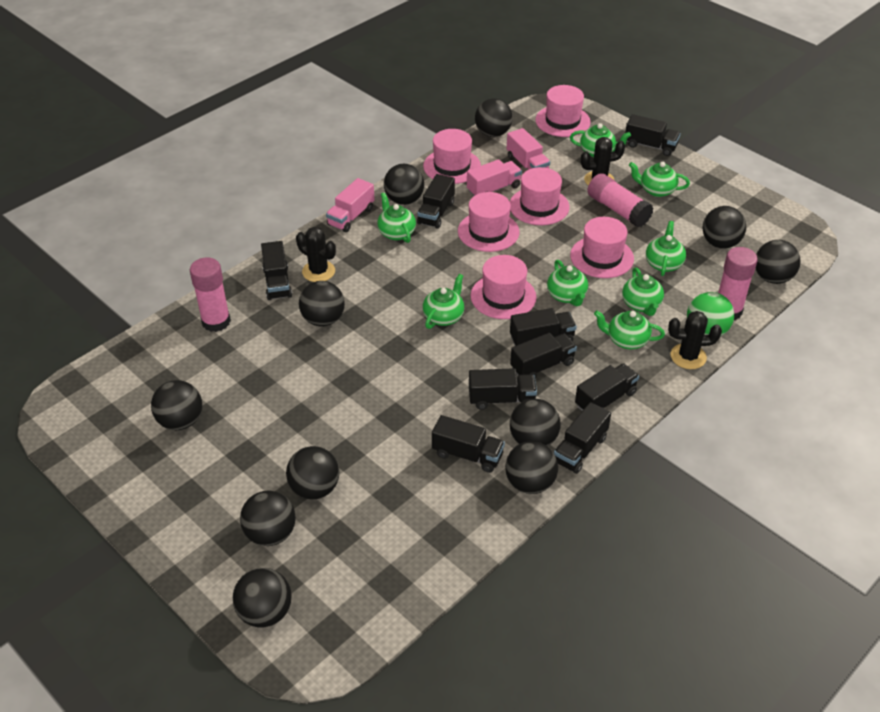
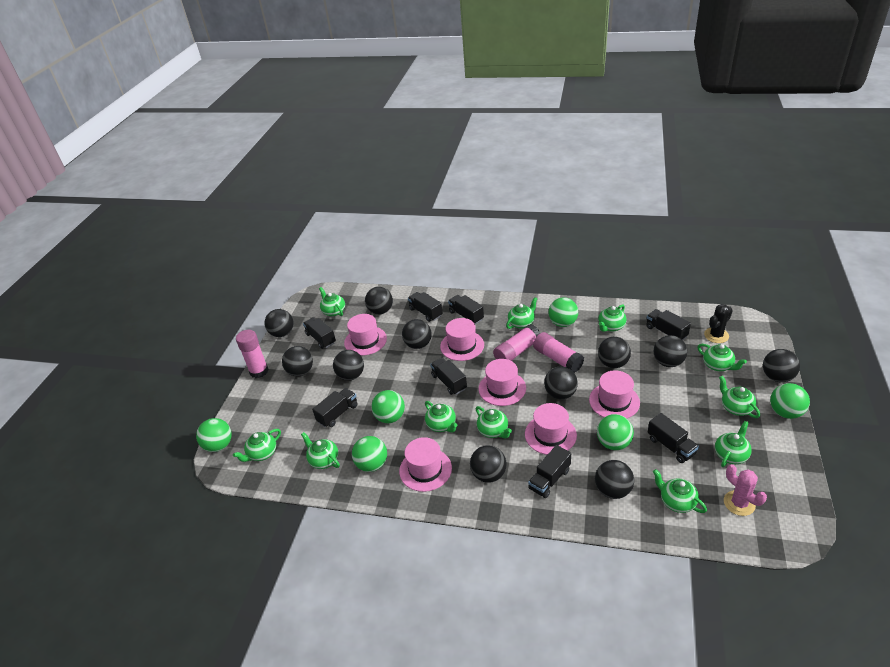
black cactus: 3 -> 1
black truck: 9 -> 8
green ball: 1 -> 6
green teapot: 8 -> 11
pink cactus: 0 -> 1
pink truck: 3 -> 0

